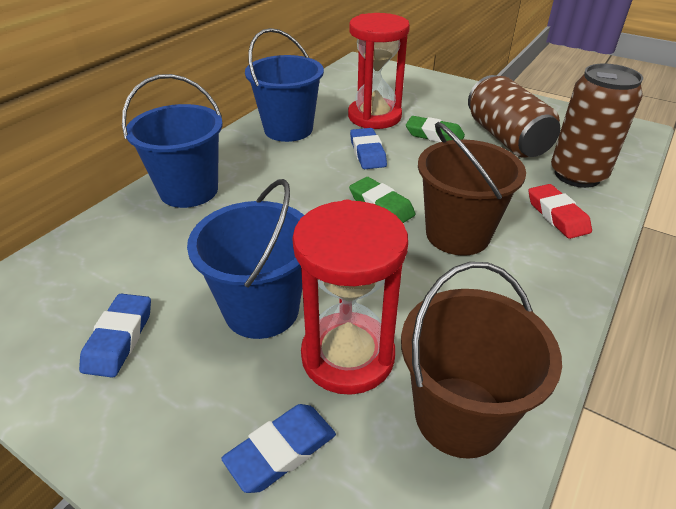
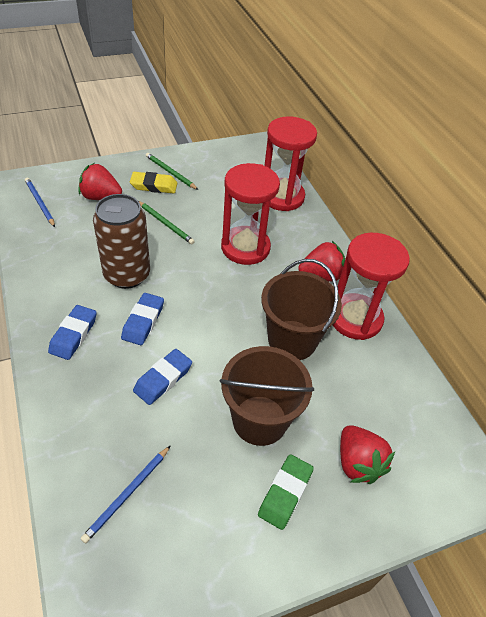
blue bucket: 3 -> 0
blue pencil: 0 -> 2
brown can: 2 -> 1
green eraser: 2 -> 1
green pencil: 0 -> 2
red eraser: 1 -> 0
red hourglass: 2 -> 3
red strawberry: 0 -> 3
yellow eraser: 0 -> 1

